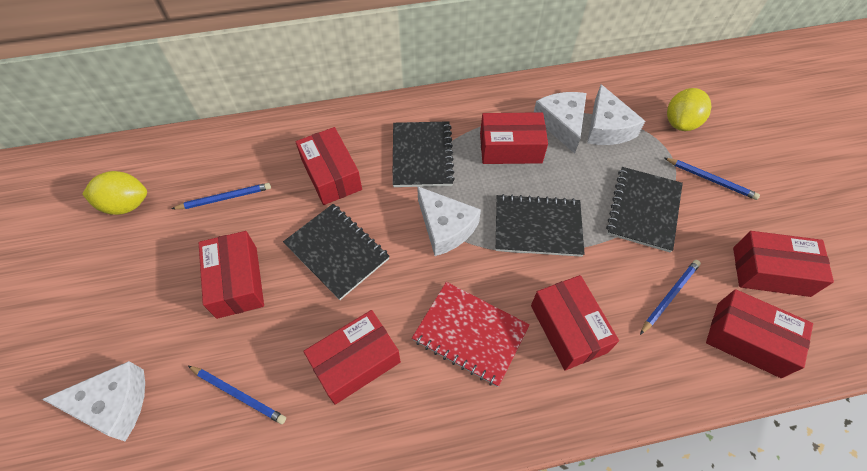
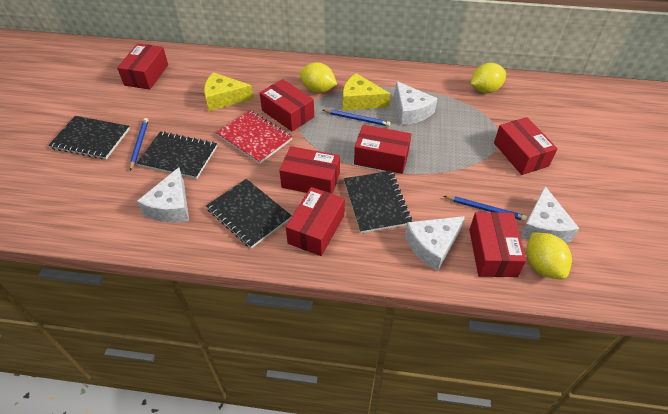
blue pencil: 4 -> 3
yellow cheese: 0 -> 2
yellow lemon: 2 -> 3

